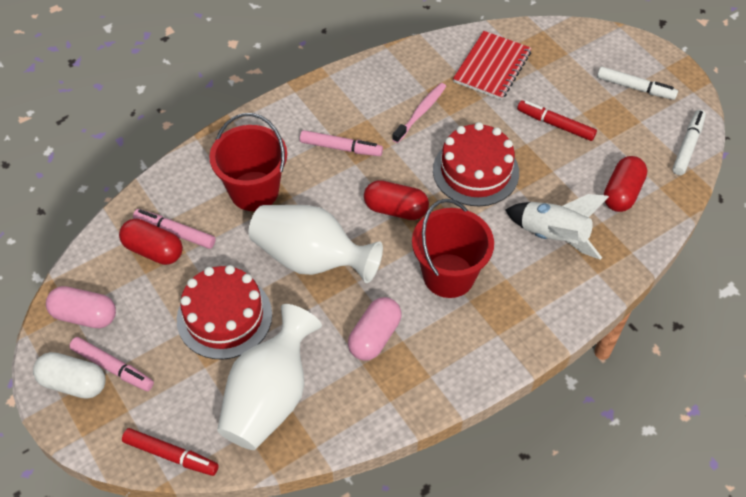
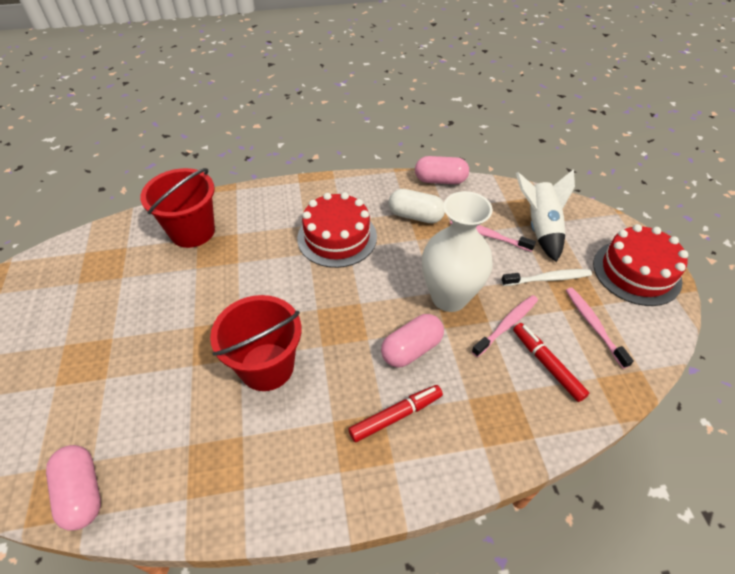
pink capsule: 2 -> 3
pink marker: 3 -> 0
pink toothbrush: 1 -> 3
red capsule: 3 -> 0
red notebook: 1 -> 0
white marker: 2 -> 0
white toothbrush: 0 -> 1
white vase: 2 -> 1

